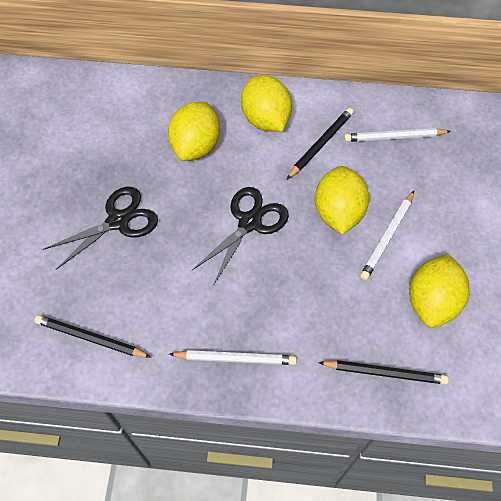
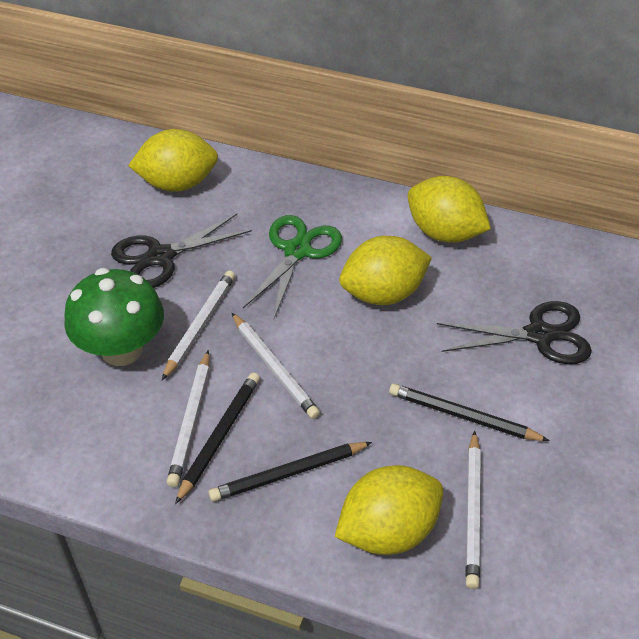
green mushroom: 0 -> 1
green scissors: 0 -> 1
white pencil: 3 -> 4

